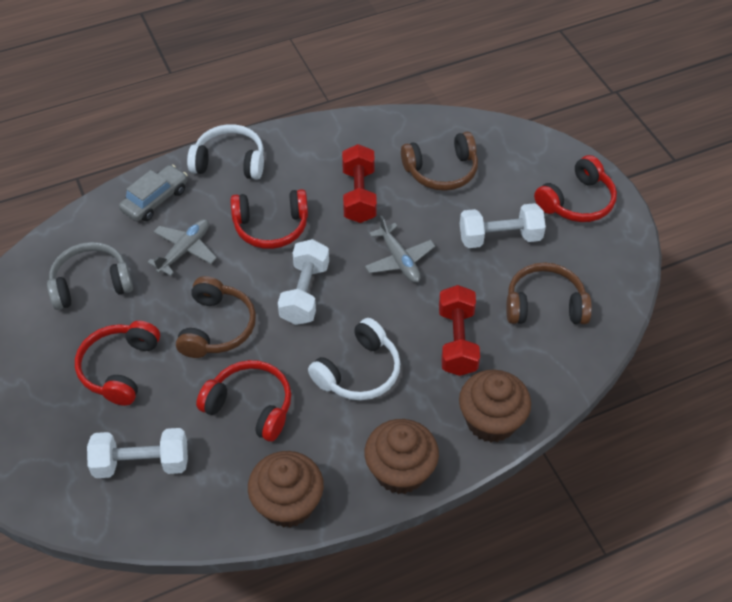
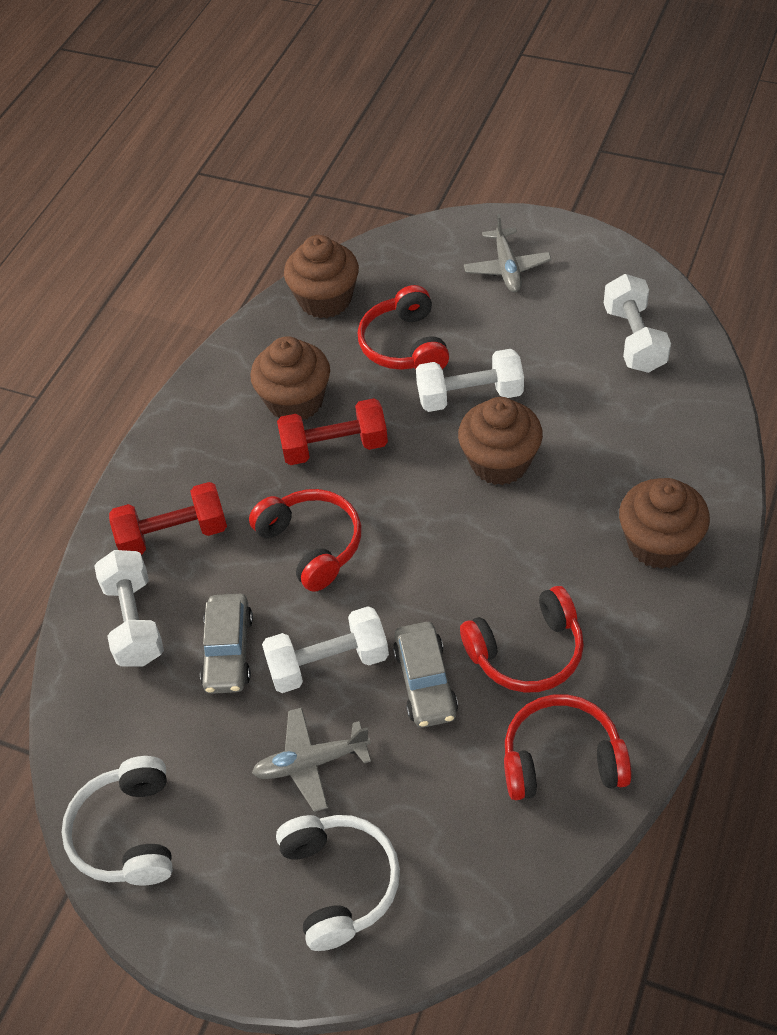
brown cupcake: 3 -> 4
brown headphones: 3 -> 0
grey car: 1 -> 2
grey headphones: 1 -> 0
white dumbbell: 3 -> 4

